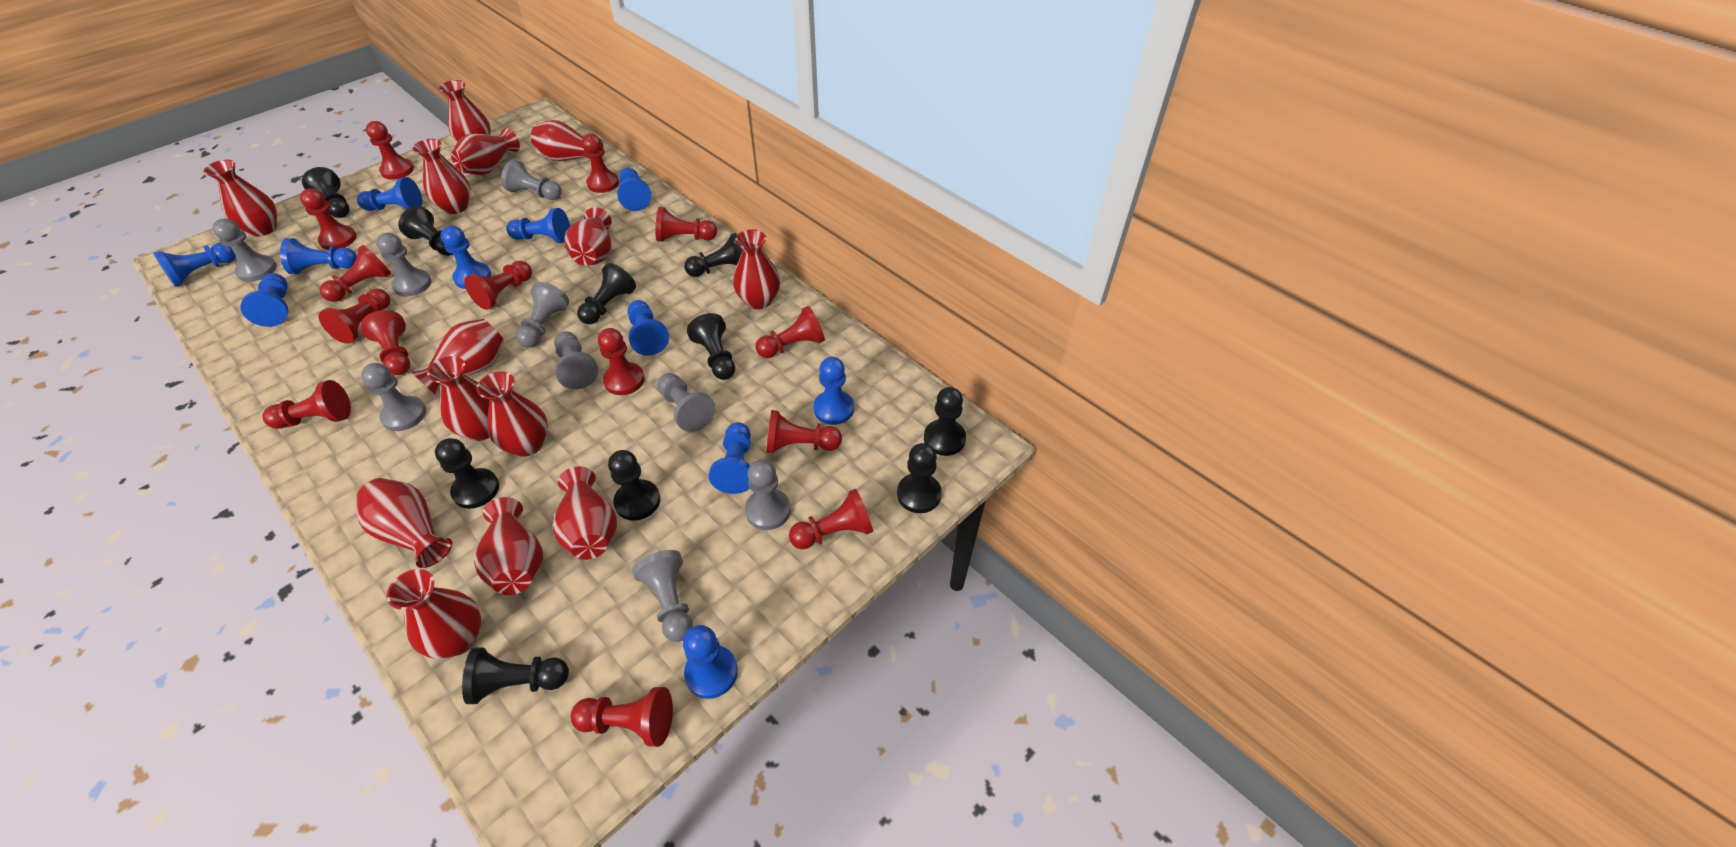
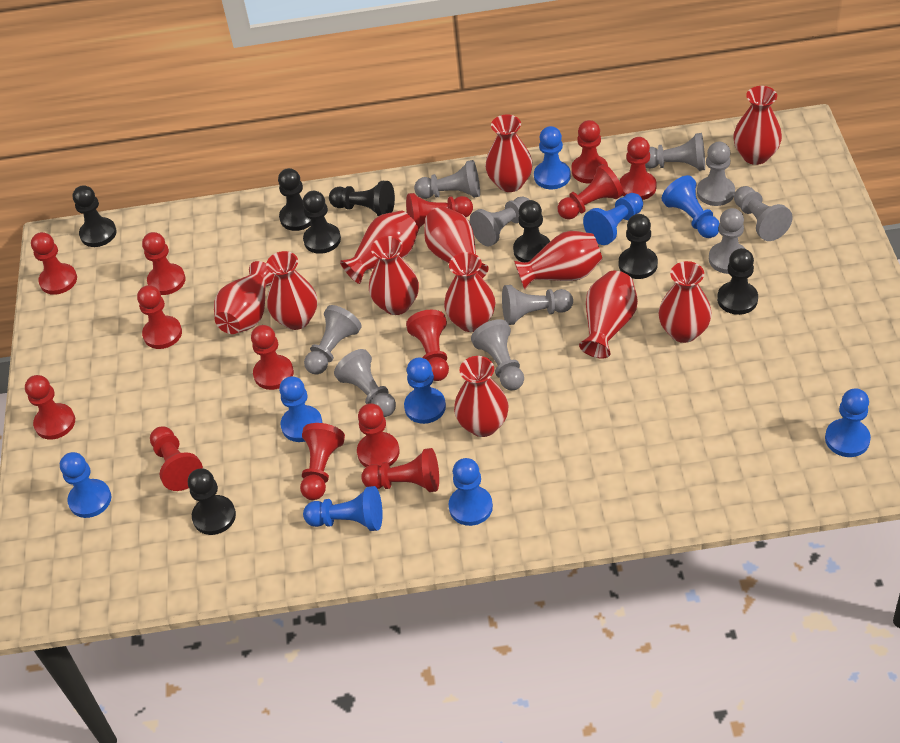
black pawn: 10 -> 8
blue pawn: 11 -> 9
grey pawn: 9 -> 10
red vase: 14 -> 12

